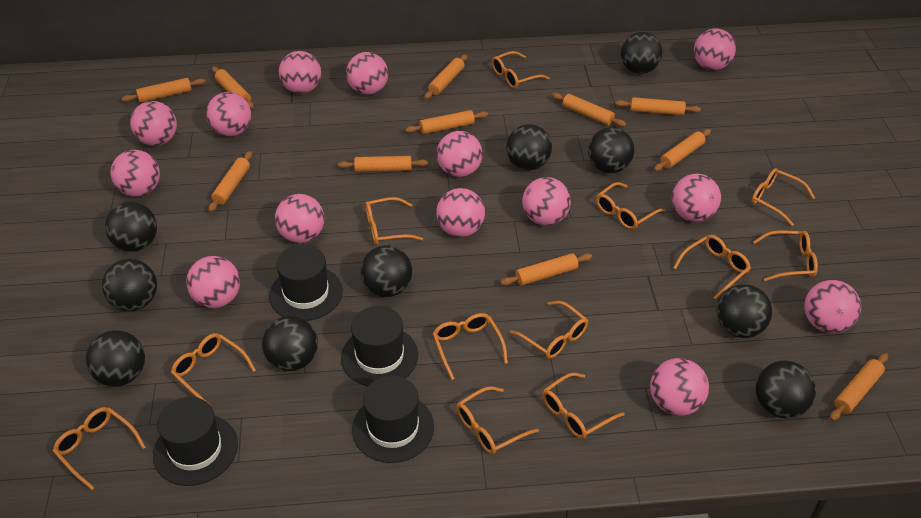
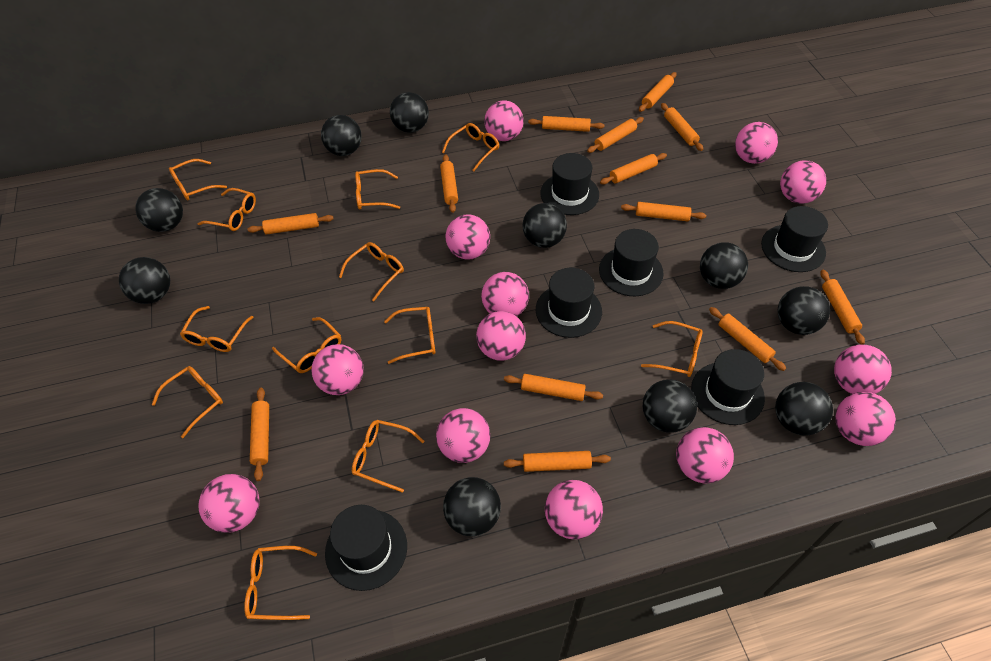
black hat: 4 -> 6
orange rolling pin: 11 -> 13
pink ball: 14 -> 13

